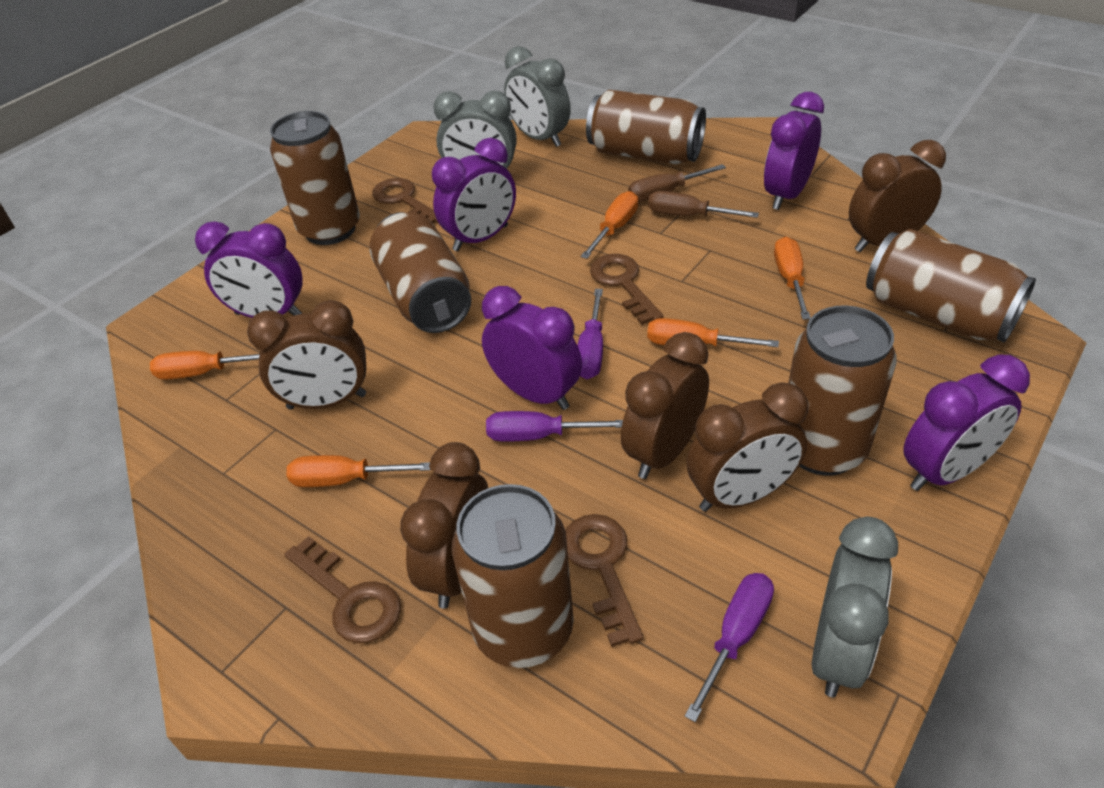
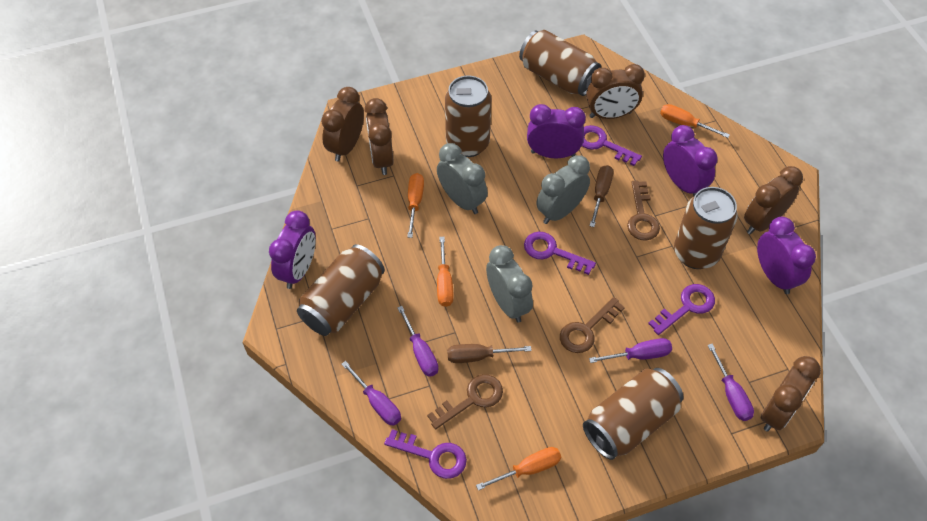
brown can: 6 -> 5
brown key: 4 -> 3
orange screwdriver: 5 -> 4
purple clock: 5 -> 4
purple key: 0 -> 4
purple screwdriver: 3 -> 4

